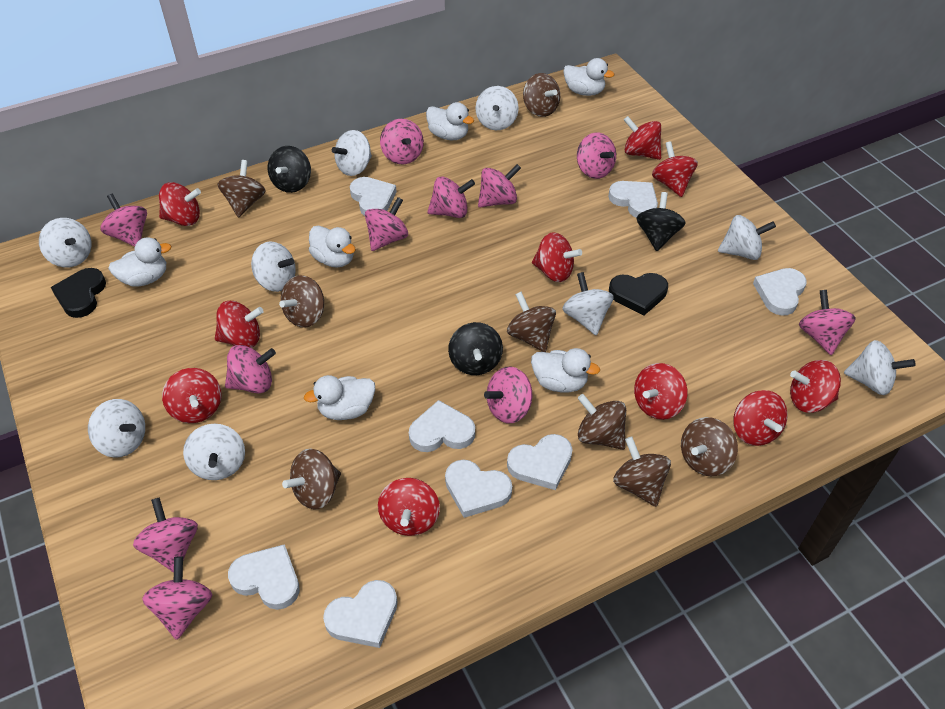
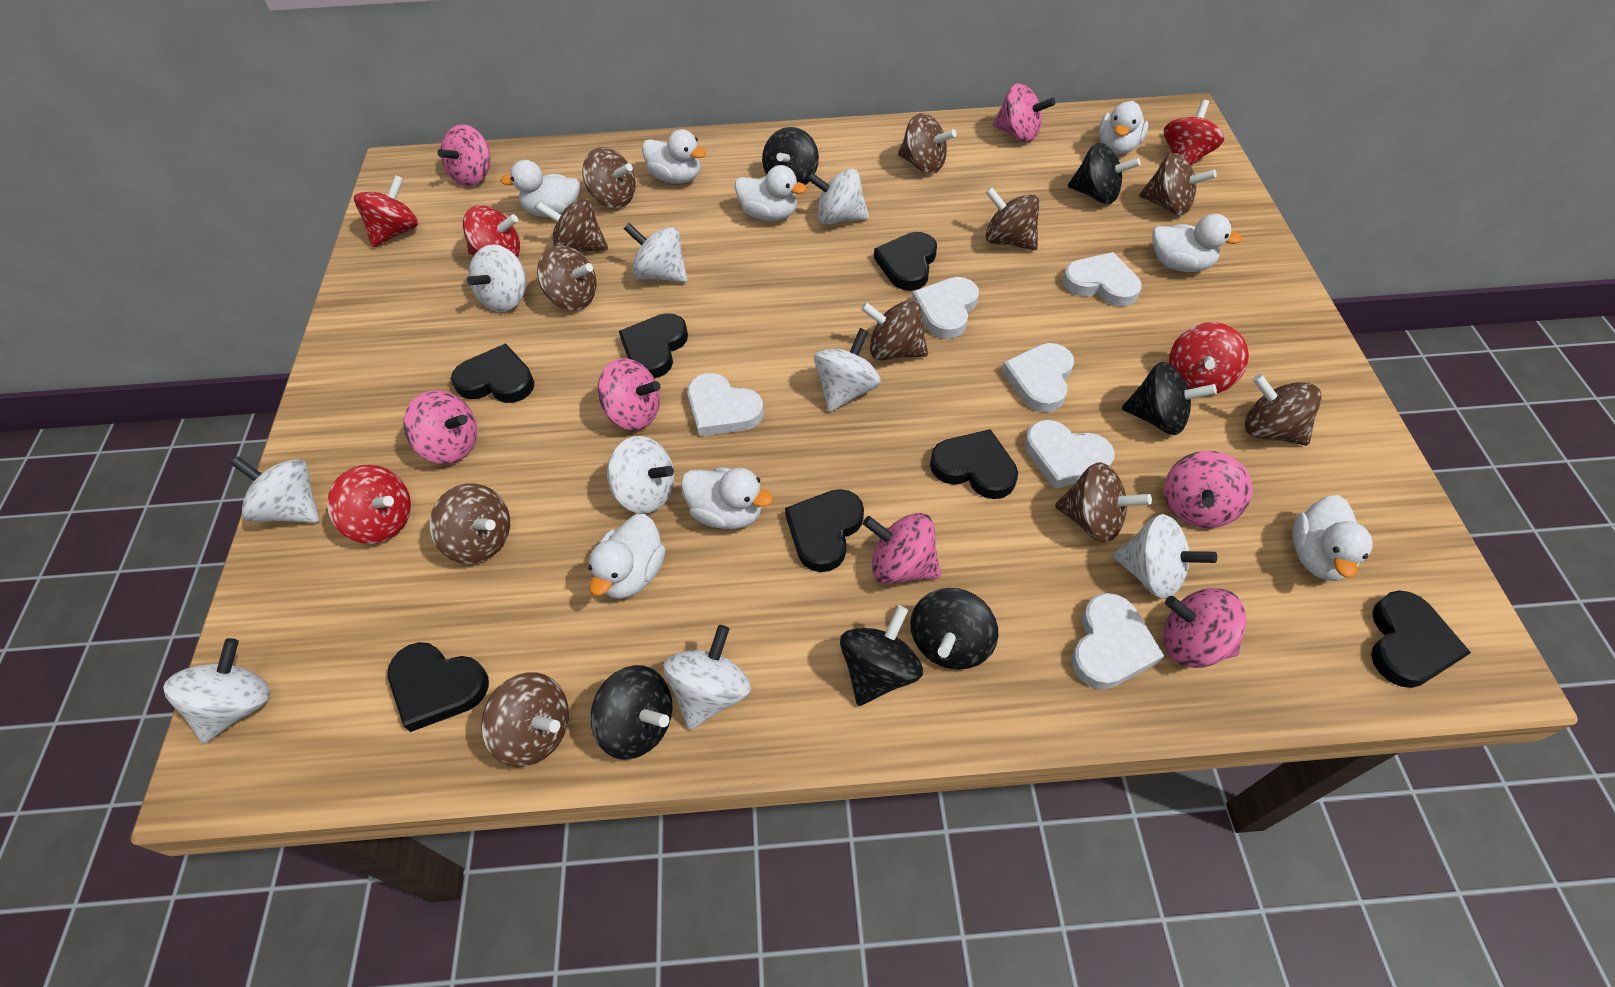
black heart: 2 -> 7
black spinning top: 3 -> 6
brown spinning top: 8 -> 11
pink spinning top: 11 -> 7
red spinning top: 10 -> 5
white duck: 6 -> 8
white heart: 8 -> 6

